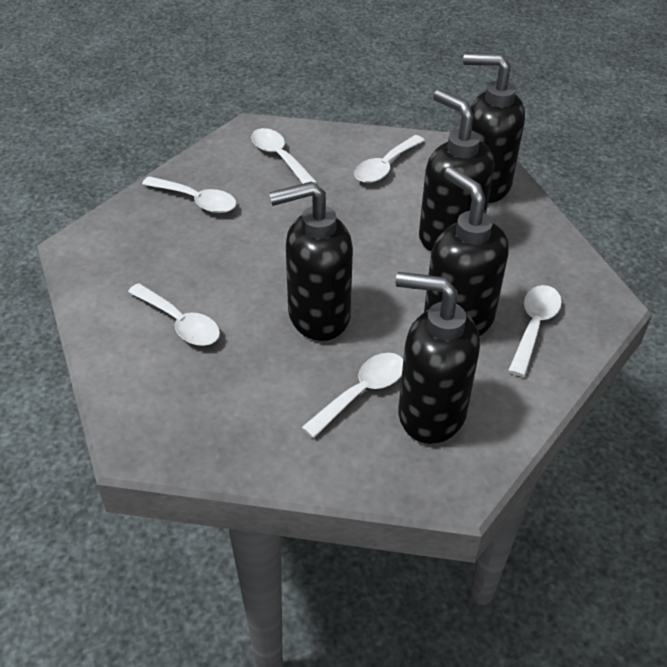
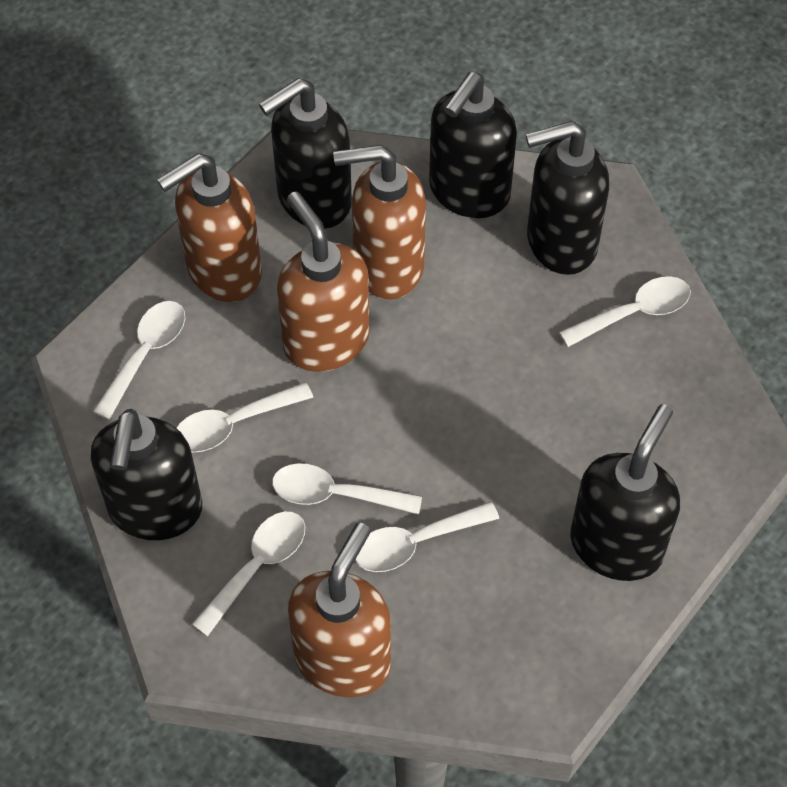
brown soap dispenser: 0 -> 4

